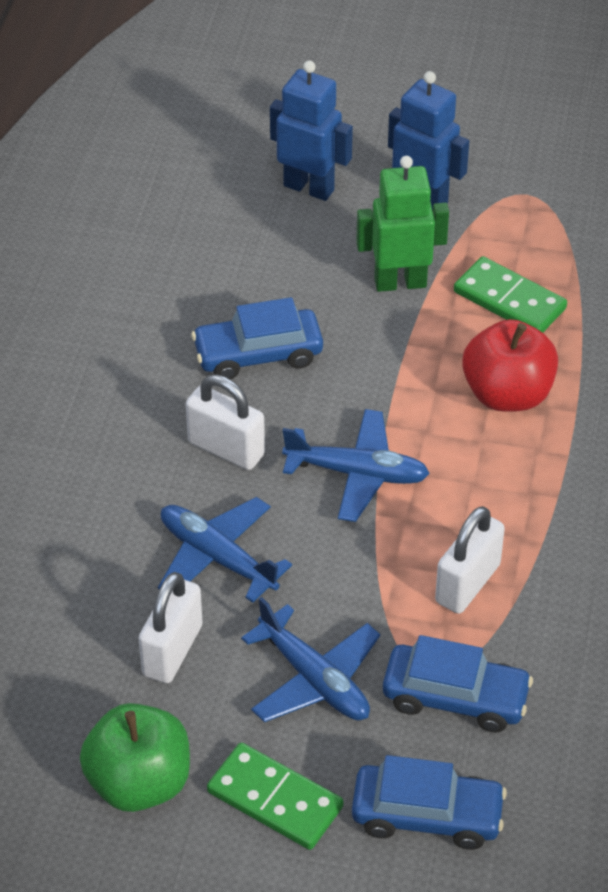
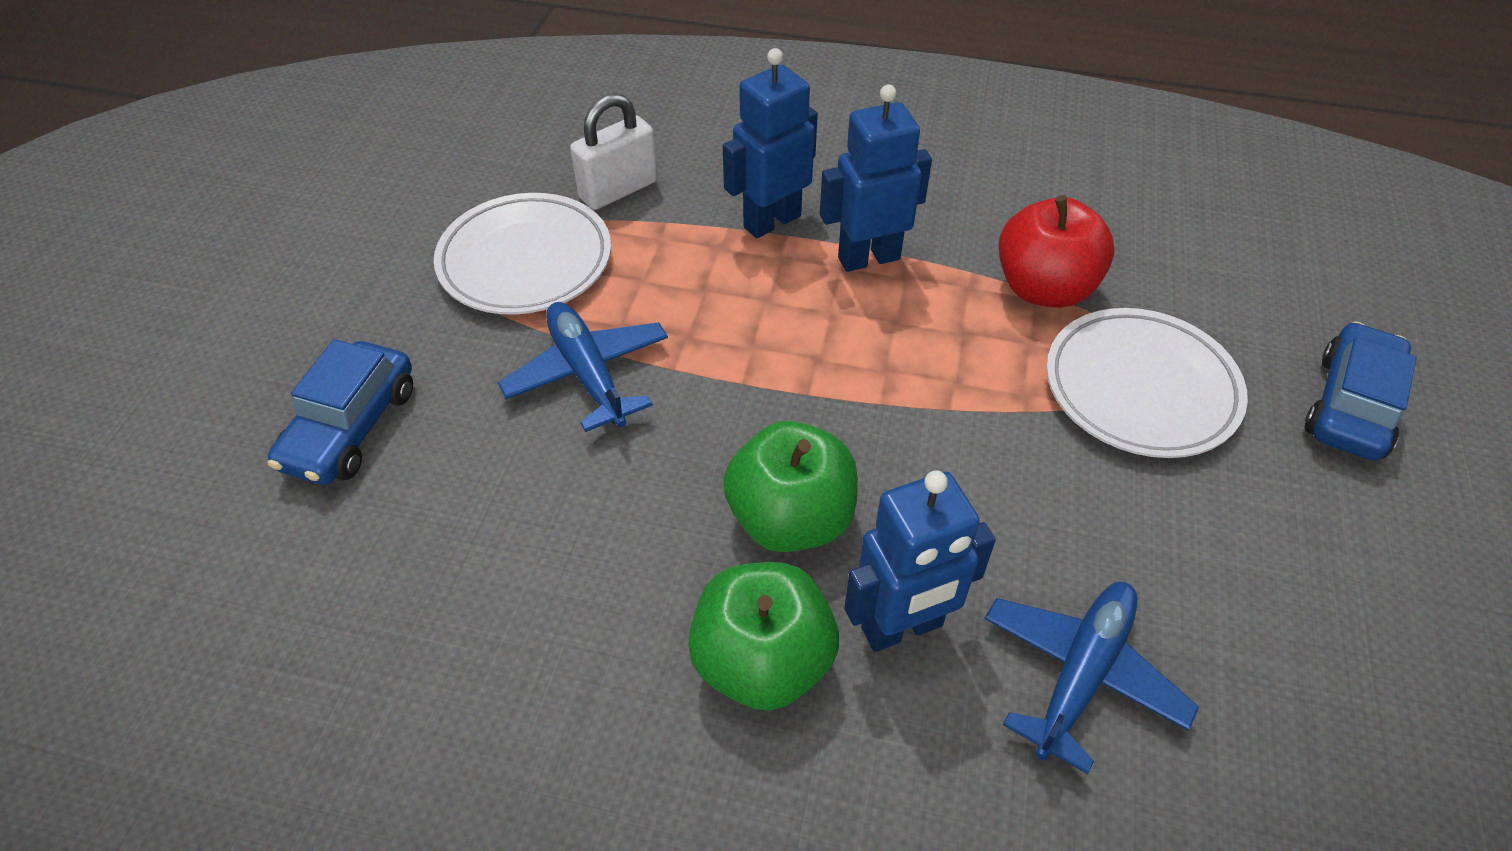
blue car: 3 -> 2
blue plane: 3 -> 2
blue robot: 2 -> 3
green apple: 1 -> 2
green domino: 2 -> 0
green robot: 1 -> 0
white padlock: 3 -> 1
white plate: 0 -> 2

